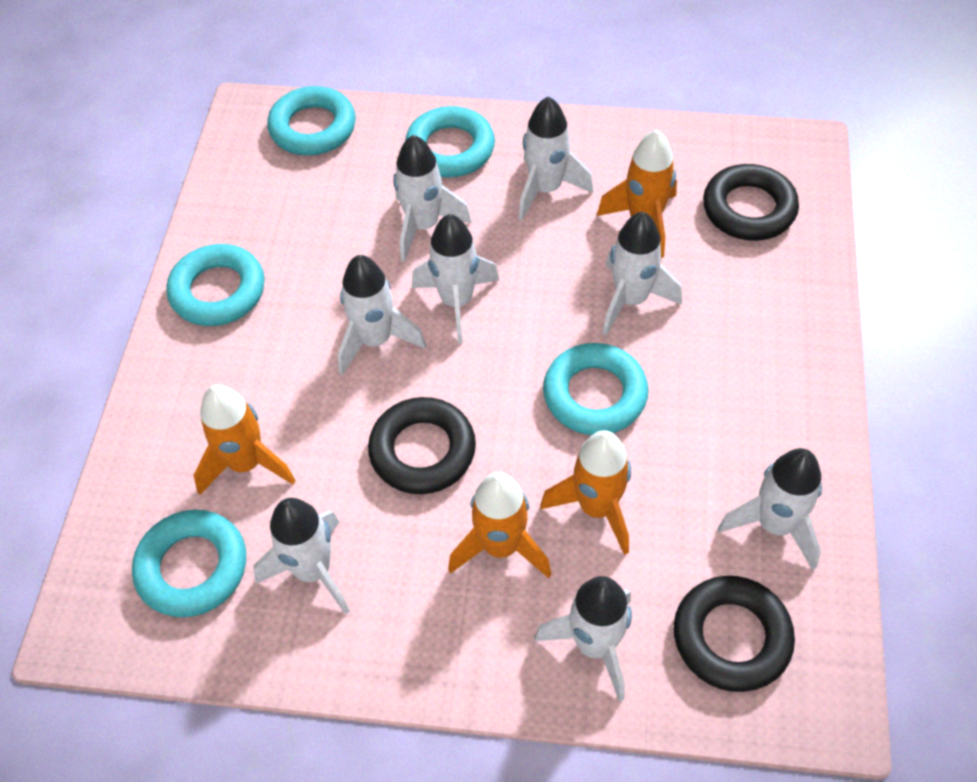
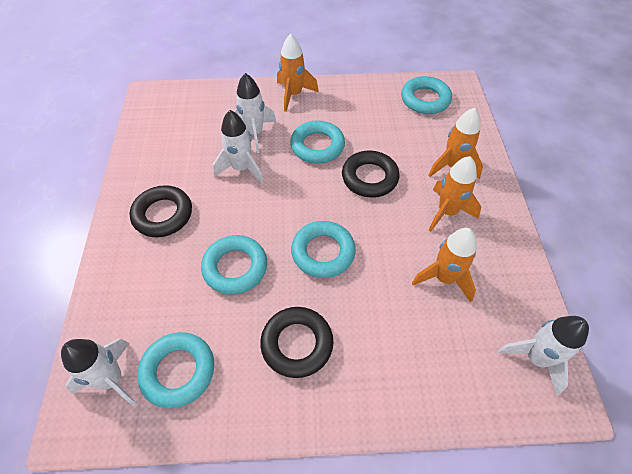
white rocket: 8 -> 4

